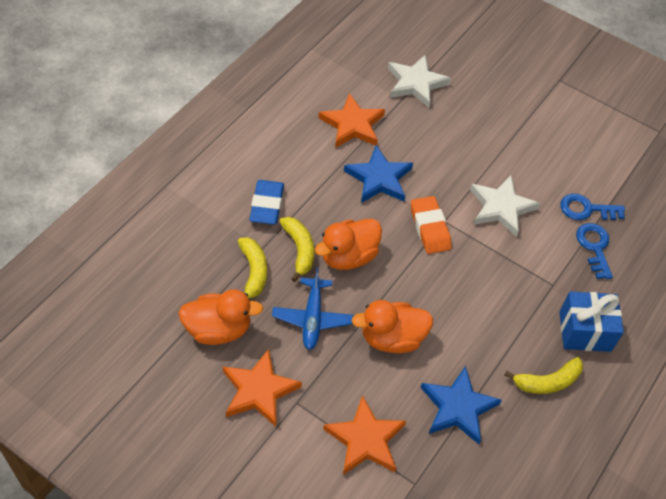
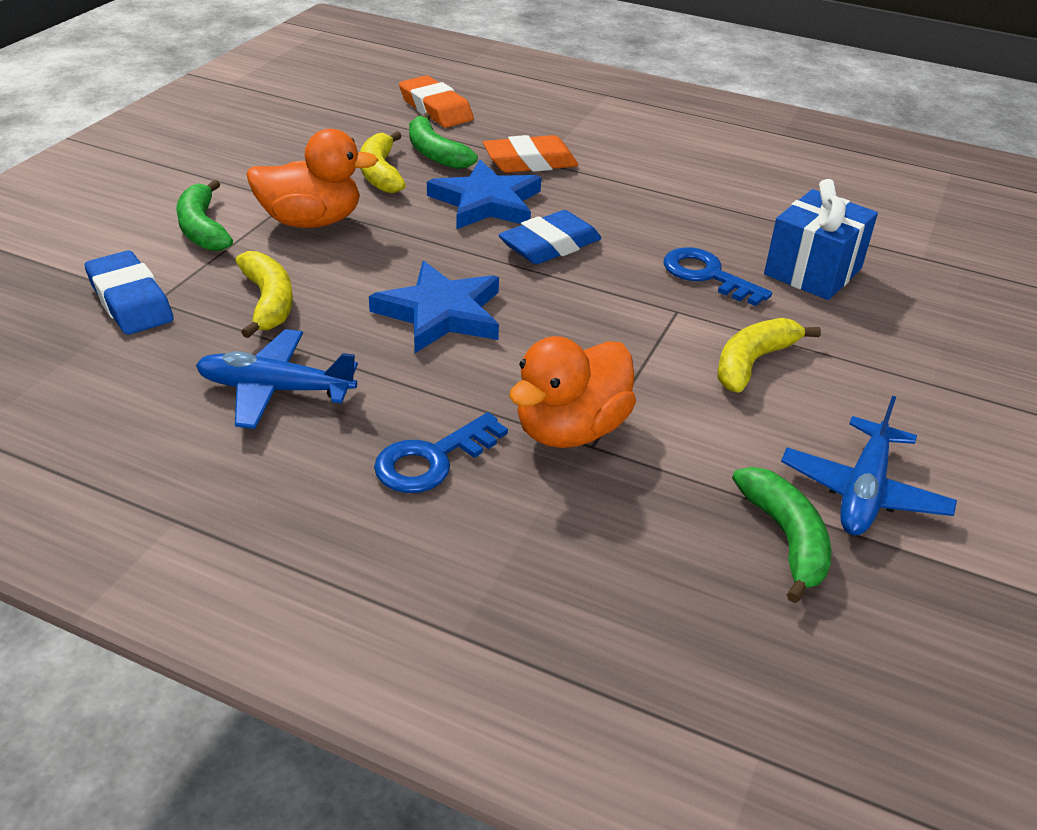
blue eraser: 1 -> 2
blue plane: 1 -> 2
green banana: 0 -> 3
orange duck: 3 -> 2
orange eraser: 1 -> 2
orange star: 3 -> 0
white star: 2 -> 0

